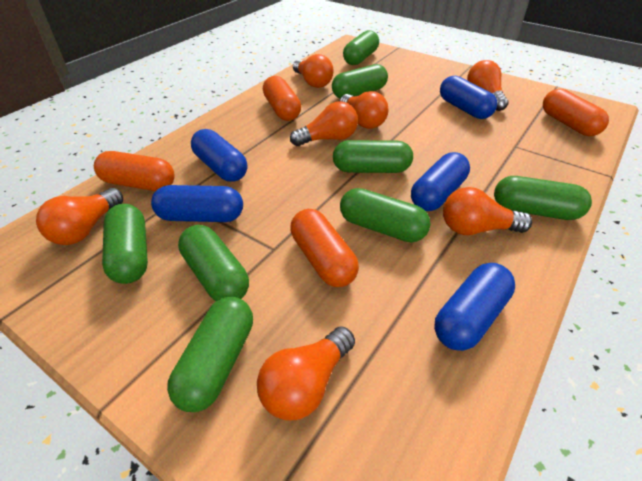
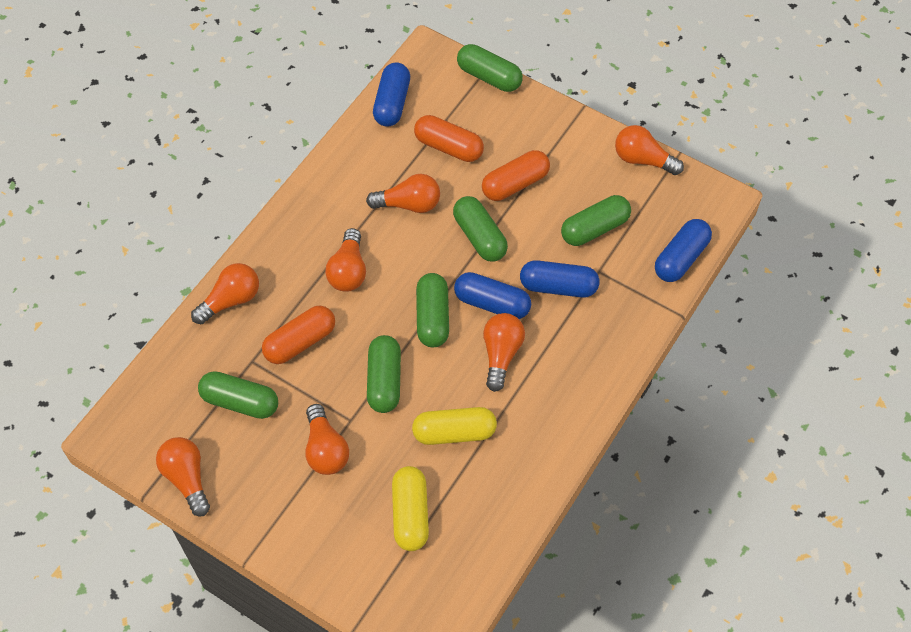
blue capsule: 5 -> 4
green capsule: 8 -> 6
orange capsule: 4 -> 3
yellow capsule: 0 -> 2

